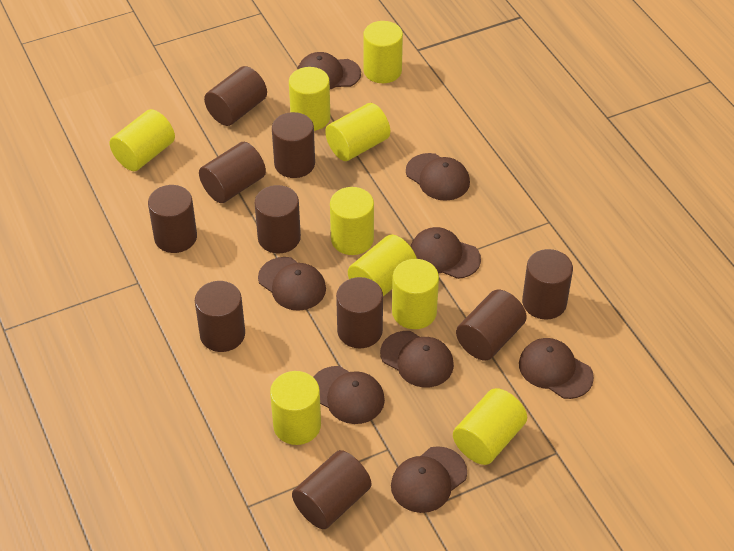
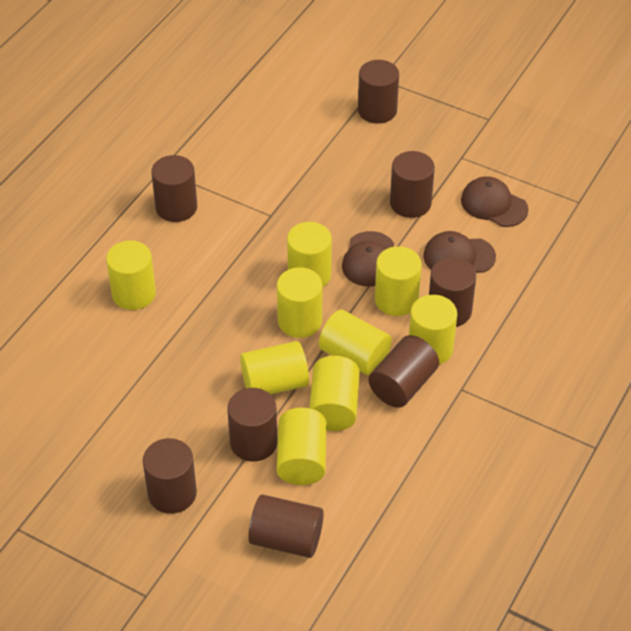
brown cap: 8 -> 3
brown cylinder: 10 -> 8

